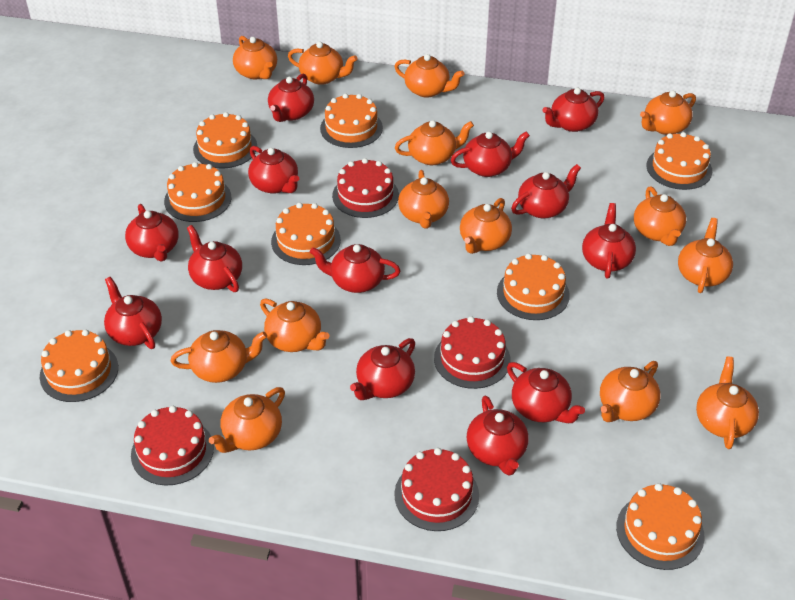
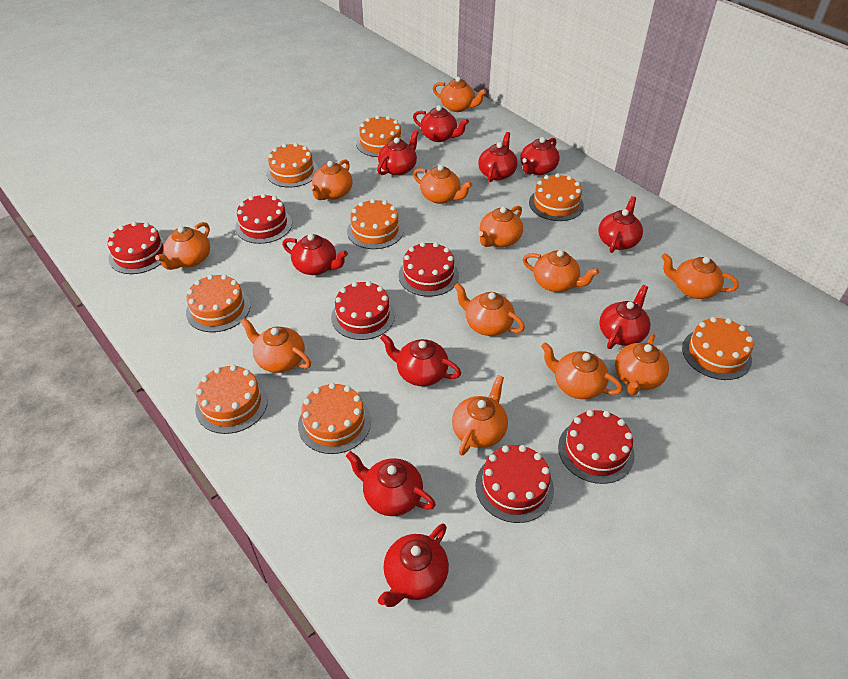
orange teapot: 14 -> 12
red cake: 4 -> 6
red teapot: 13 -> 10

